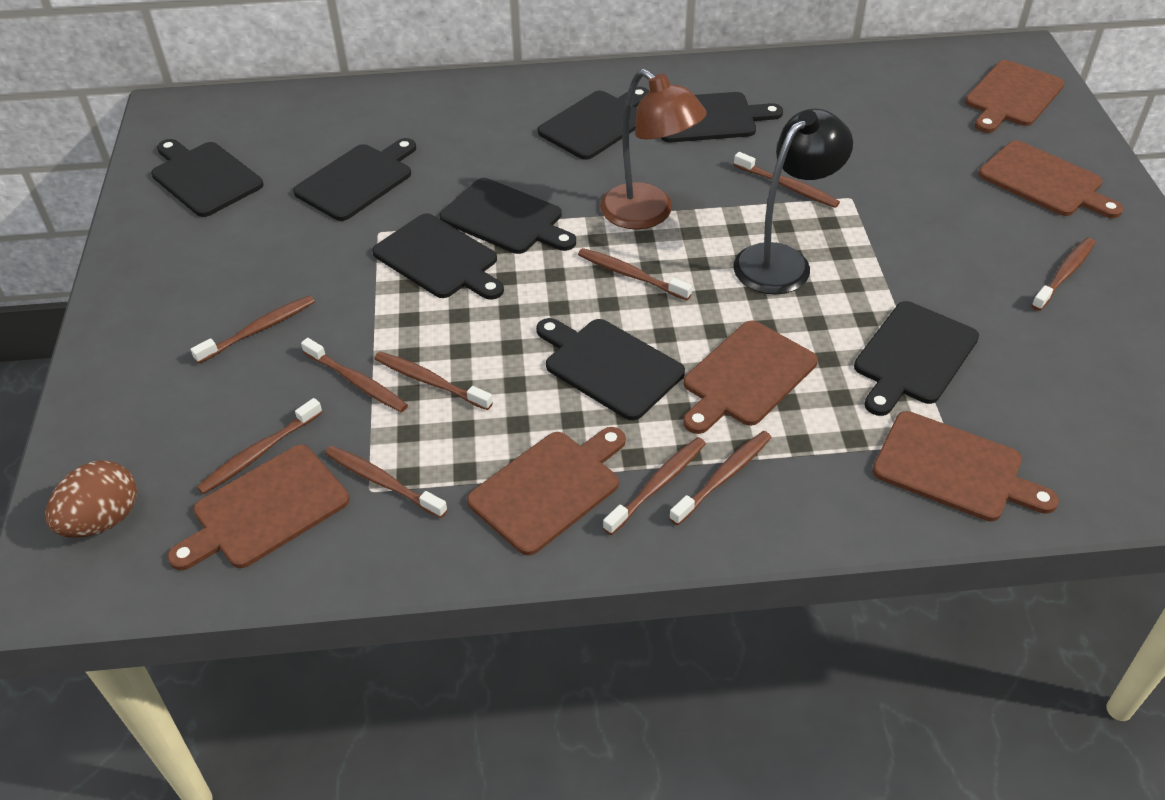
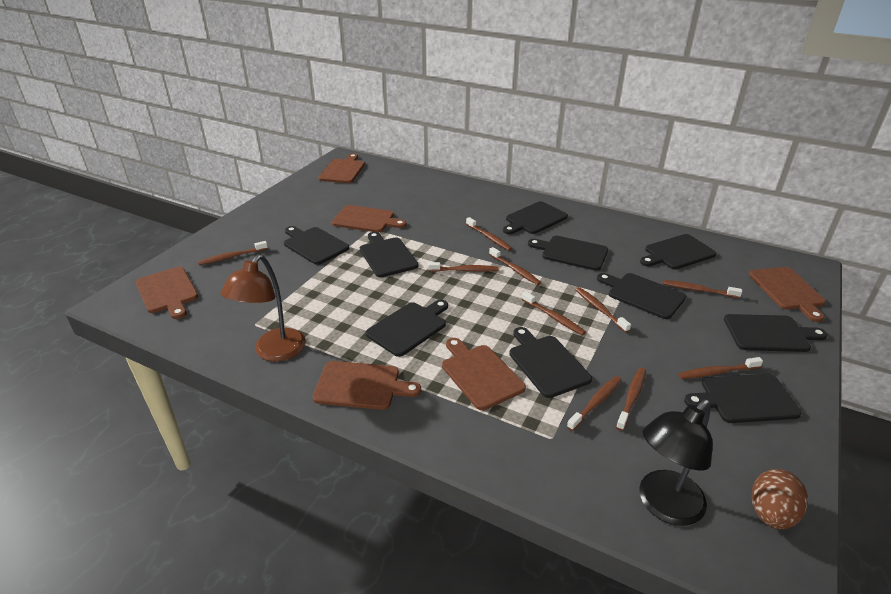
black cutting board: 8 -> 10

